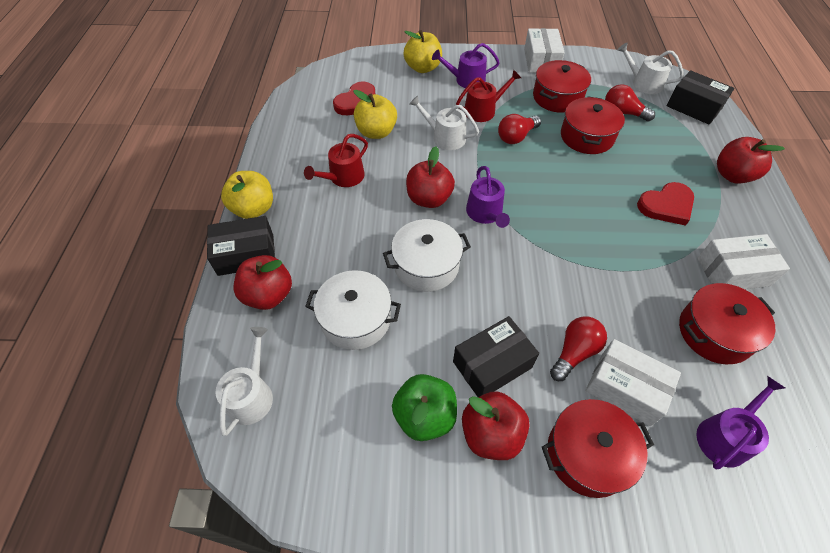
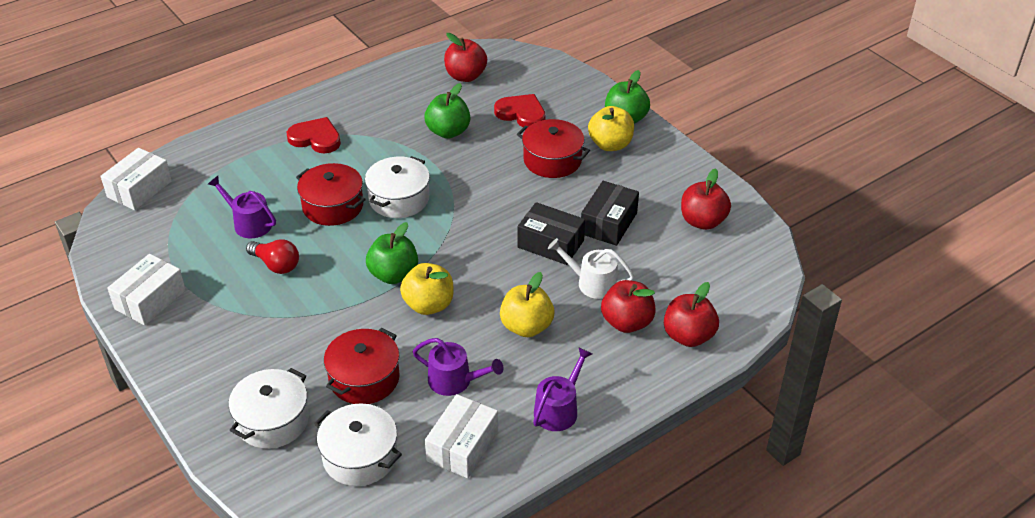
black box: 3 -> 2
green apple: 1 -> 3
red light bulb: 3 -> 1
red pot: 4 -> 3
red watering can: 2 -> 0
white pot: 2 -> 3
white watering can: 3 -> 1

